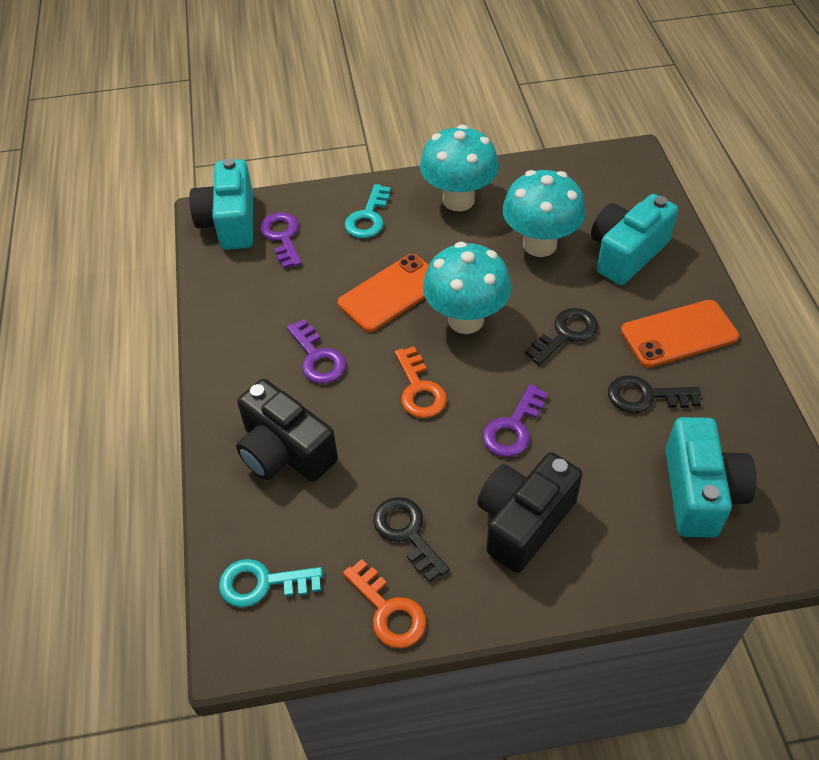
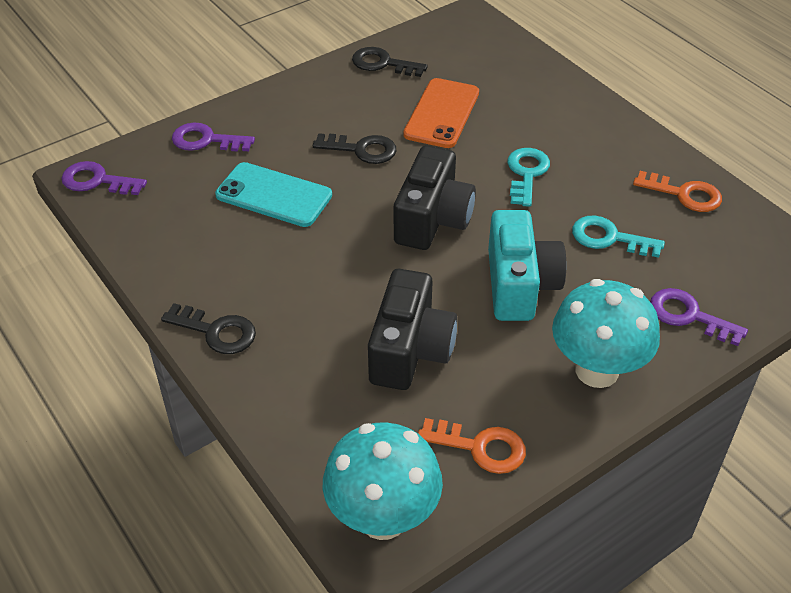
orange phone: 2 -> 1
turquoise camera: 3 -> 1
turquoise mushroom: 3 -> 2
turquoise phone: 0 -> 1

